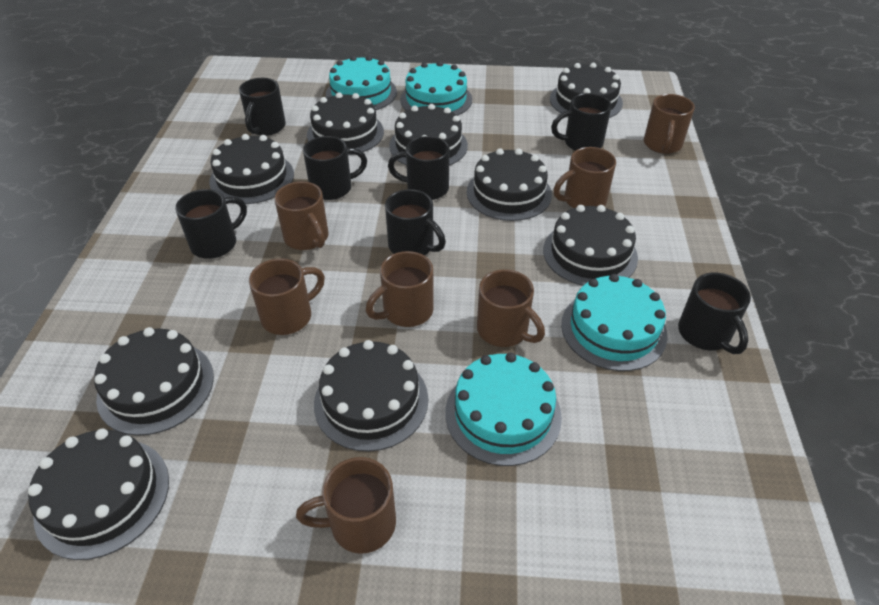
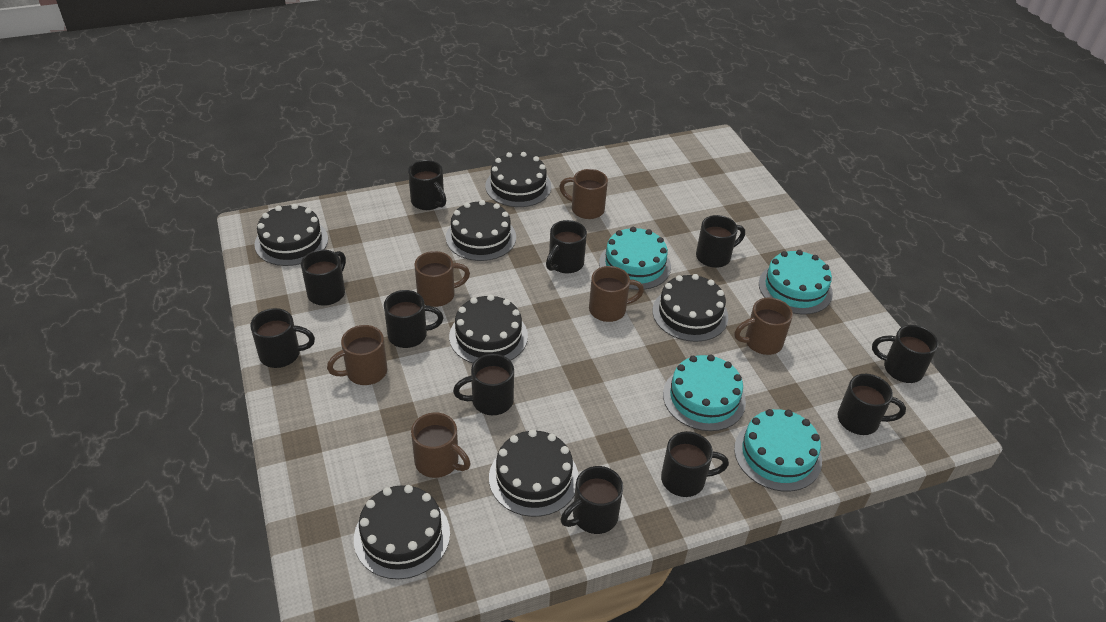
black cake: 9 -> 7
black mug: 7 -> 11
brown mug: 7 -> 6

